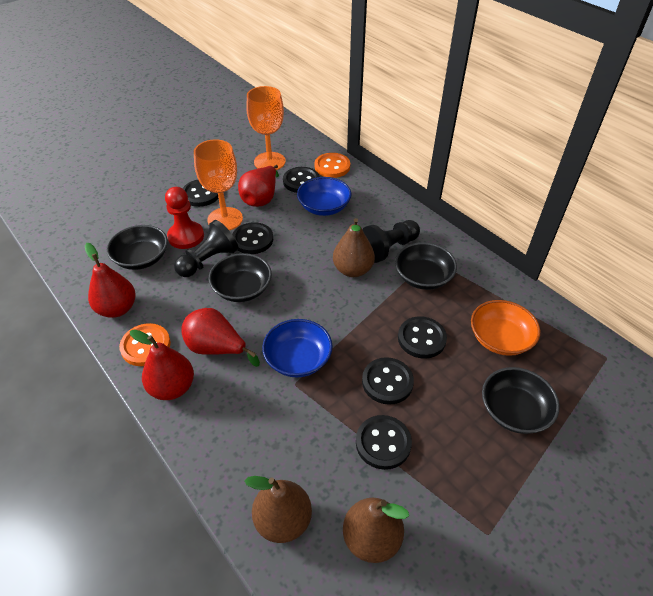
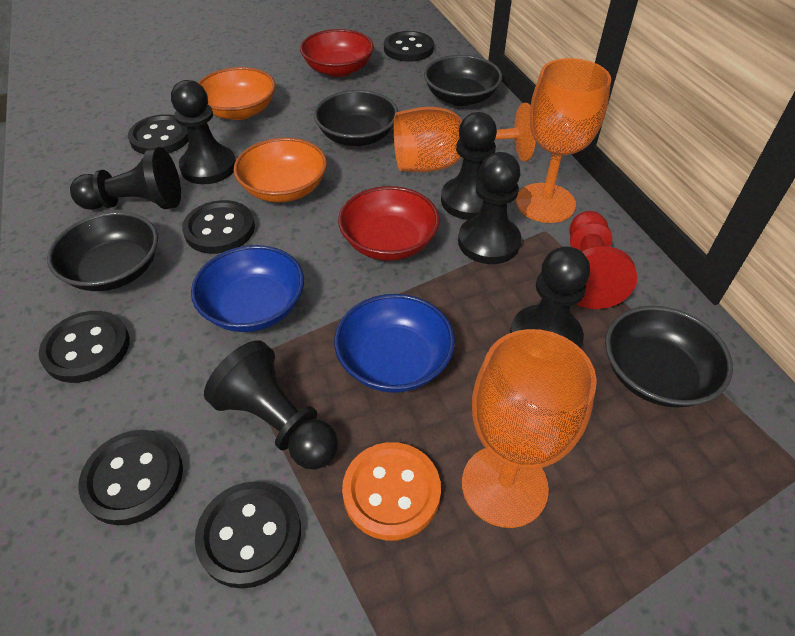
black pawn: 2 -> 6
brown pear: 3 -> 0
orange bowl: 1 -> 2
orange button: 2 -> 1
orange goblet: 2 -> 3
red bowl: 0 -> 2
red pear: 4 -> 0

